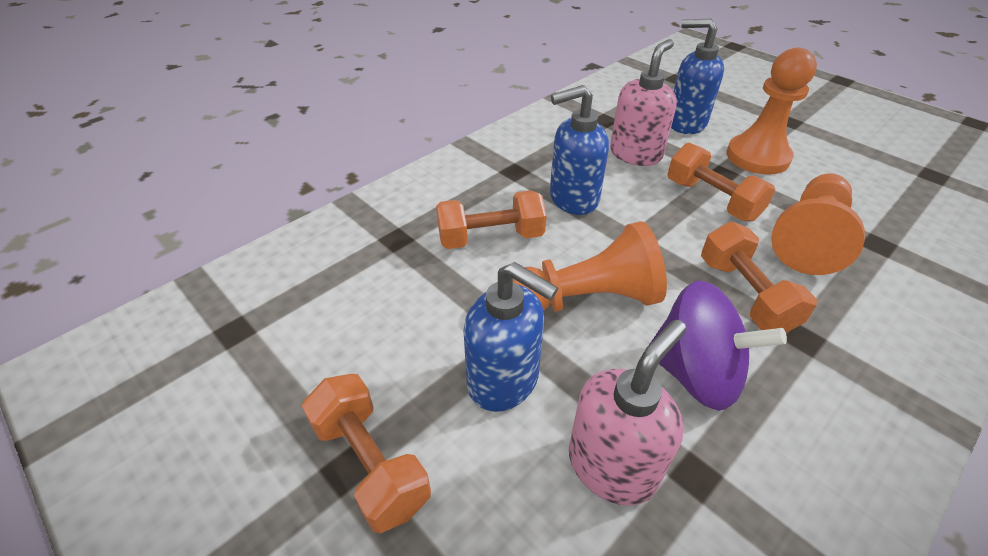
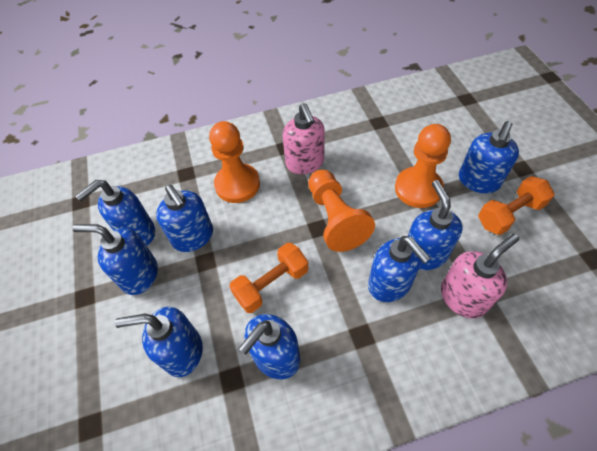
blue soap dispenser: 3 -> 8
orange dumbbell: 4 -> 2
purple spinning top: 1 -> 0

